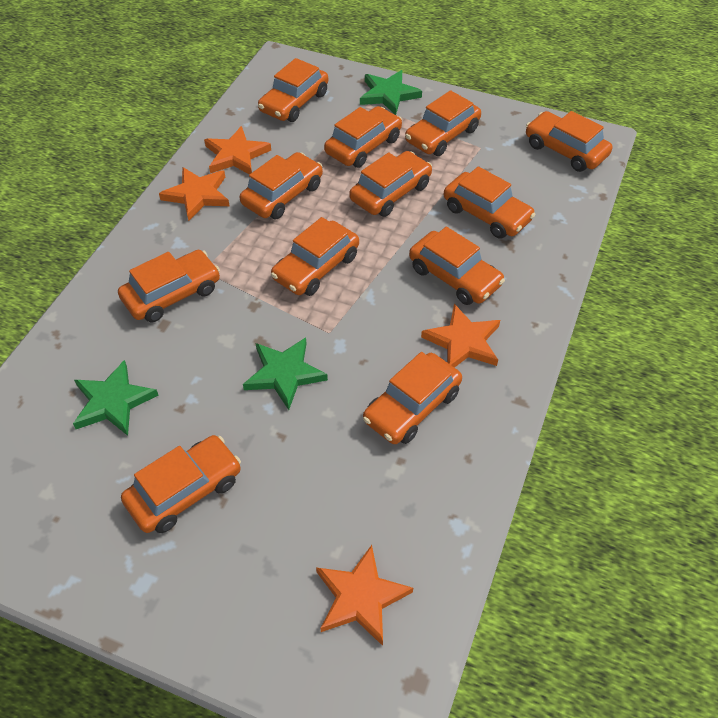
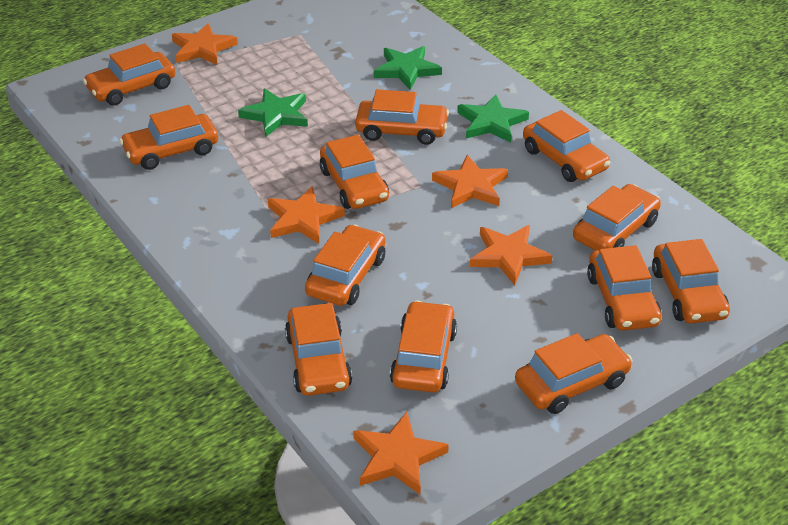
orange star: 4 -> 5

